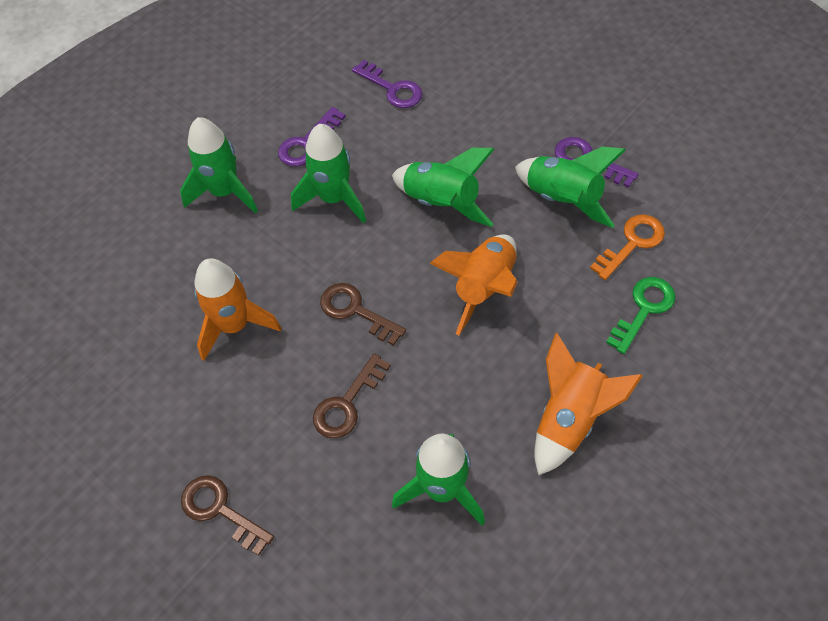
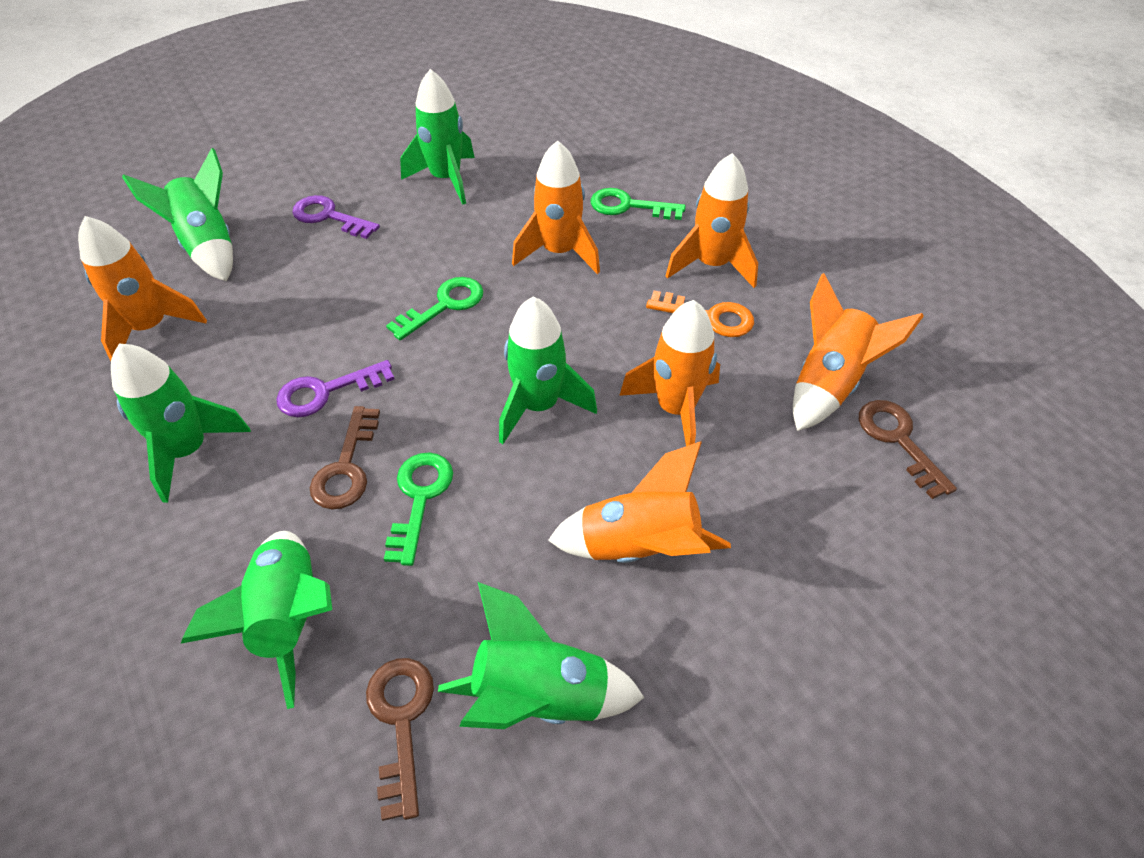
green key: 1 -> 3
green rocket: 5 -> 6
orange rocket: 3 -> 6
purple key: 3 -> 2

